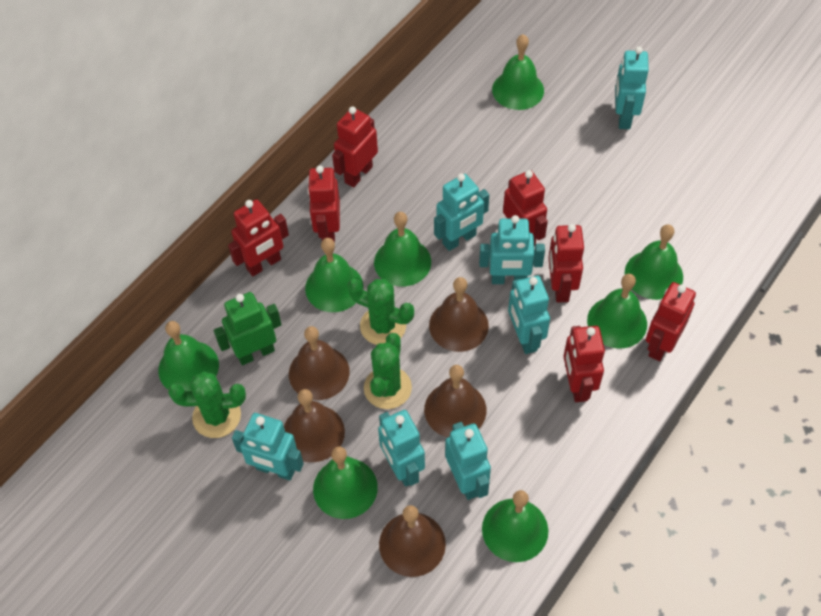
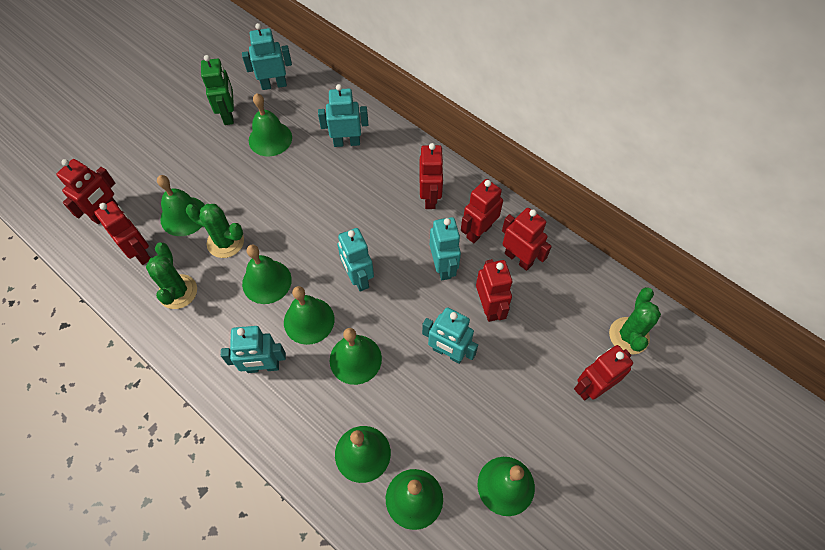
brown bell: 5 -> 0
turquoise robot: 7 -> 6

